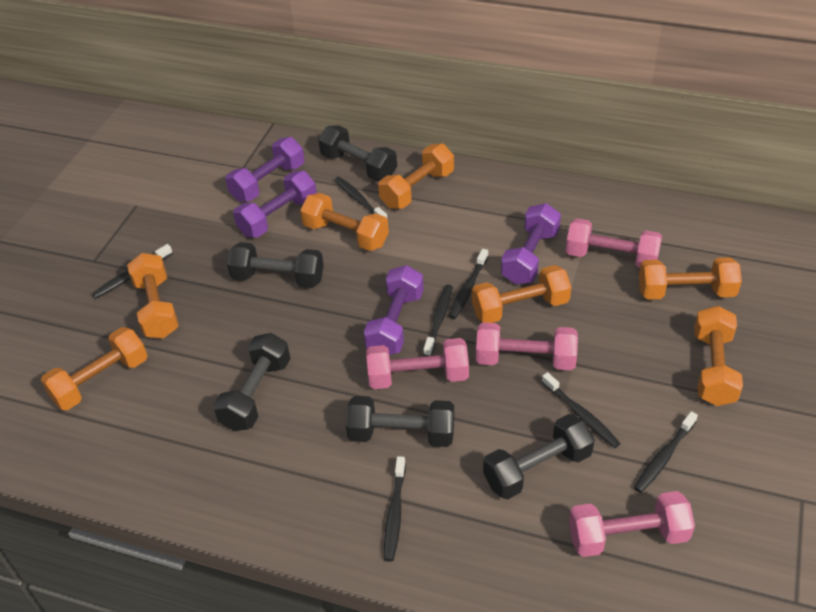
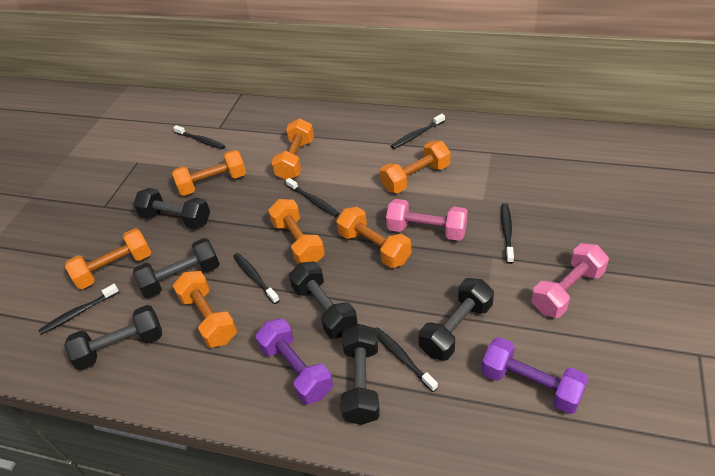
black dumbbell: 5 -> 6
pink dumbbell: 4 -> 2
purple dumbbell: 4 -> 2

